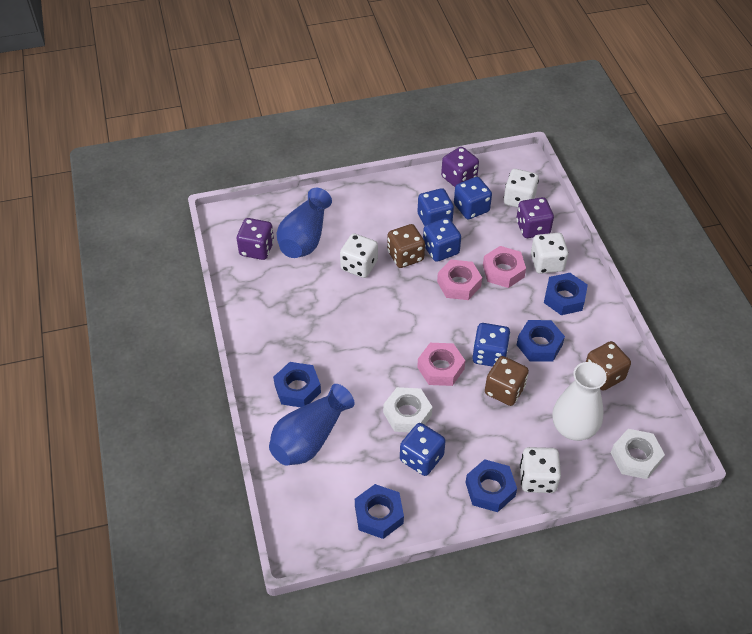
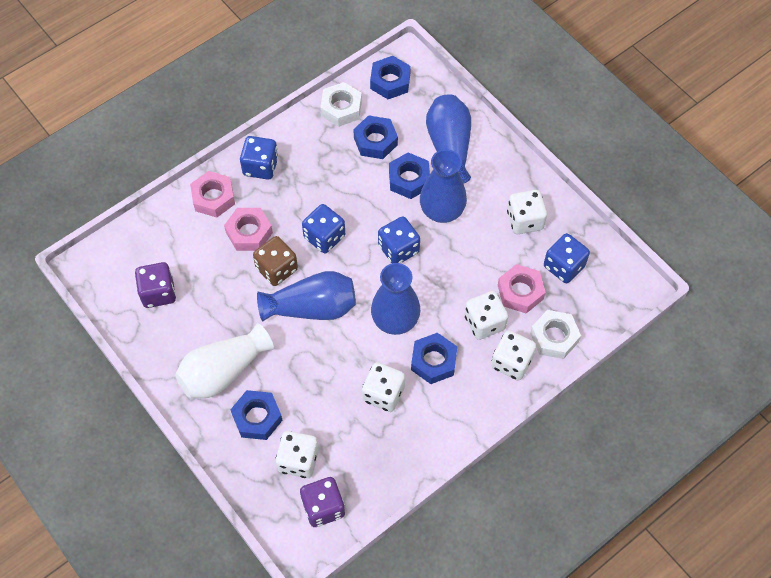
blue dice: 5 -> 4
blue vase: 2 -> 4
brown dice: 3 -> 1
purple dice: 3 -> 2
white dice: 4 -> 5

